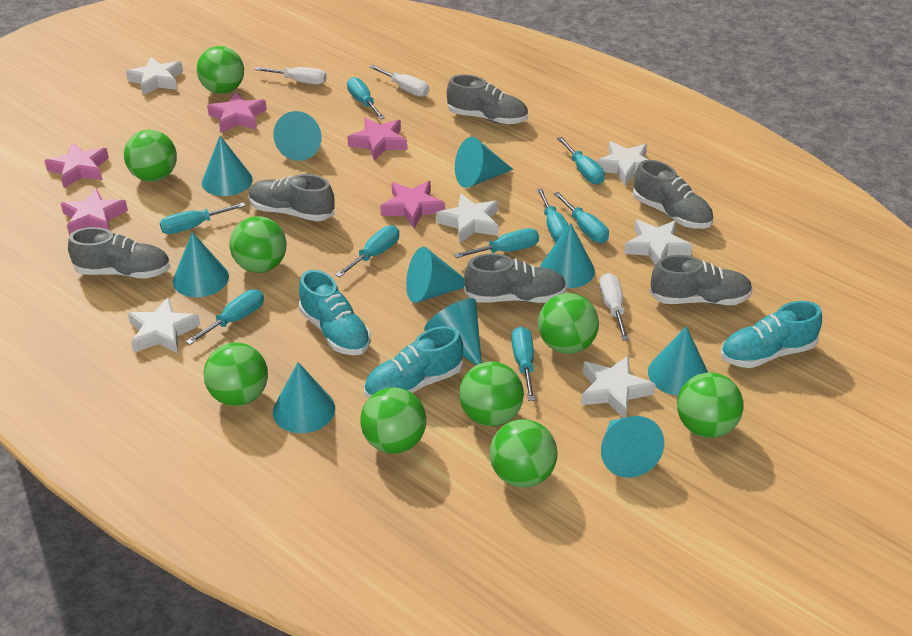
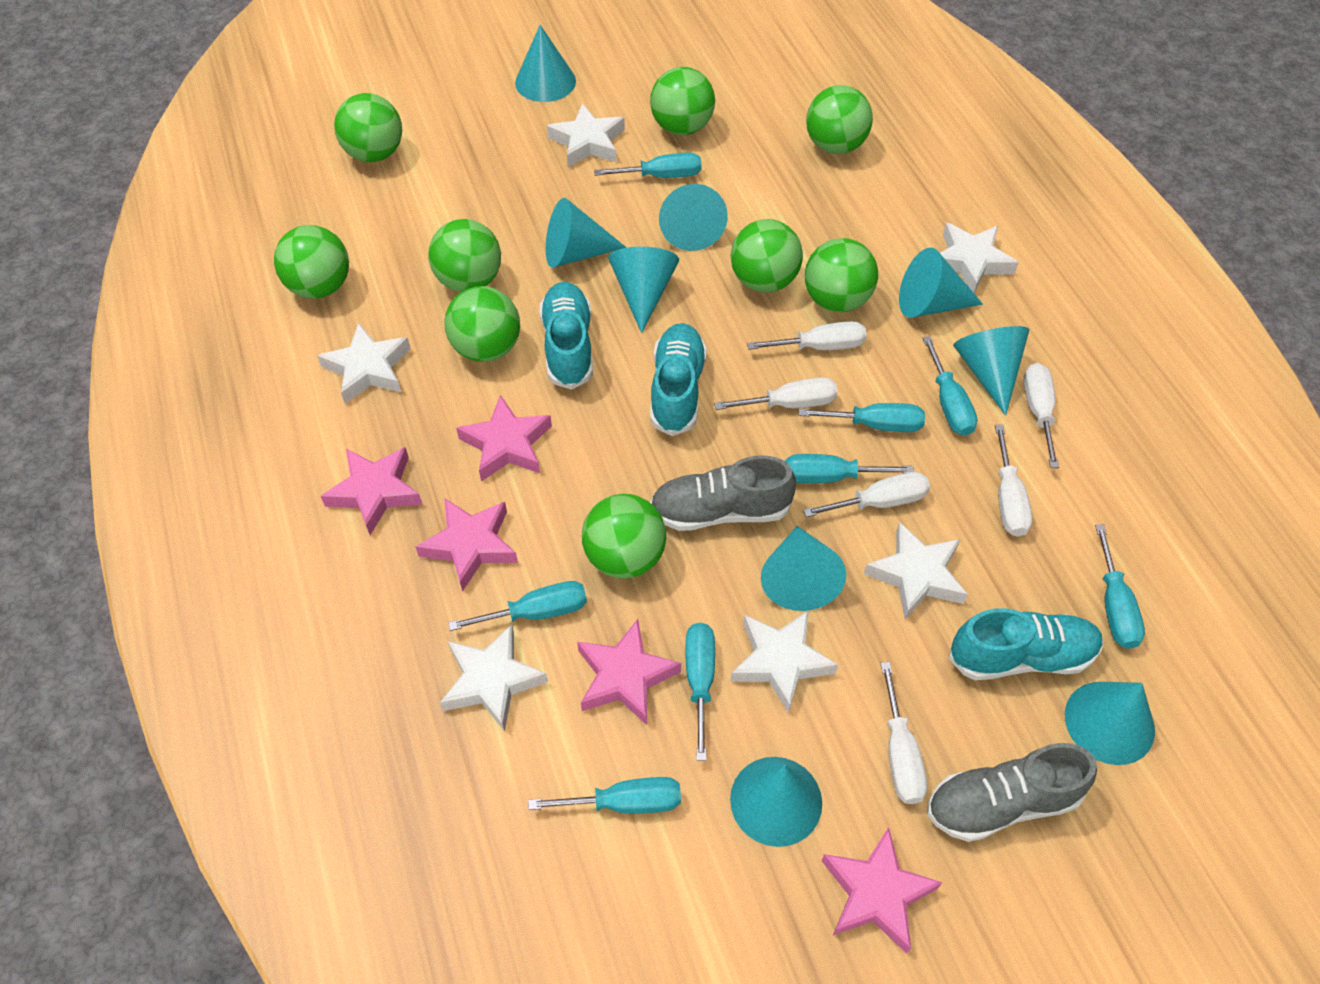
grey shoe: 6 -> 2
turquoise cone: 10 -> 9
turquoise screwdriver: 9 -> 8
white screwdriver: 3 -> 6

